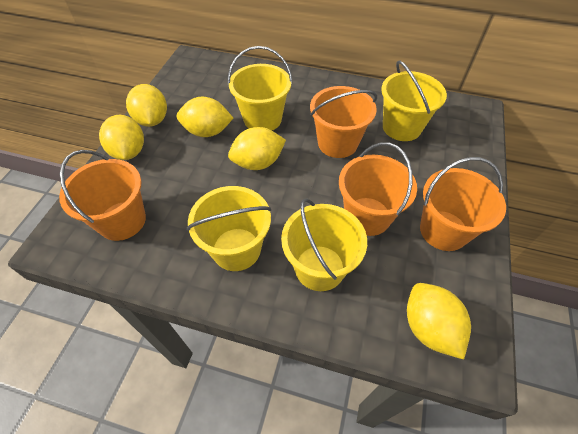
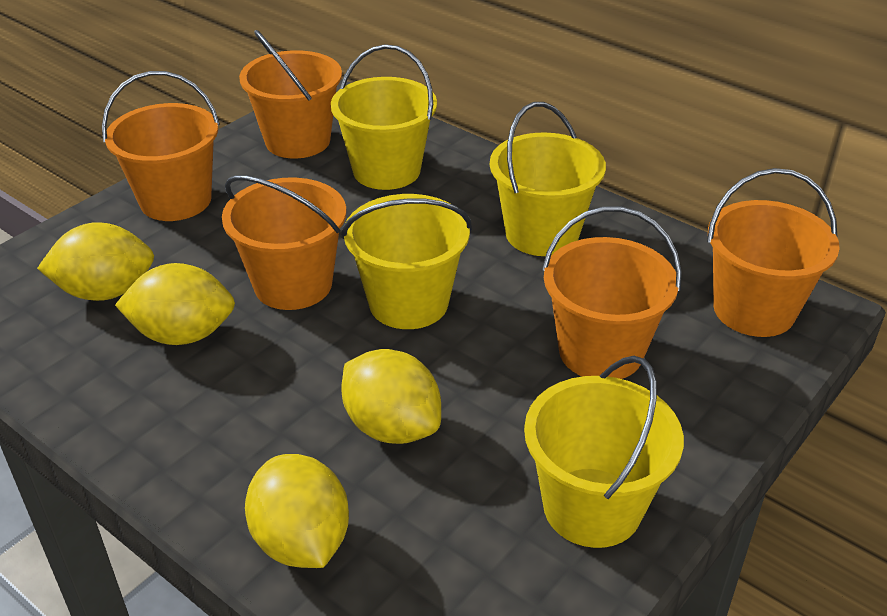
orange bucket: 4 -> 5
yellow lemon: 5 -> 4

